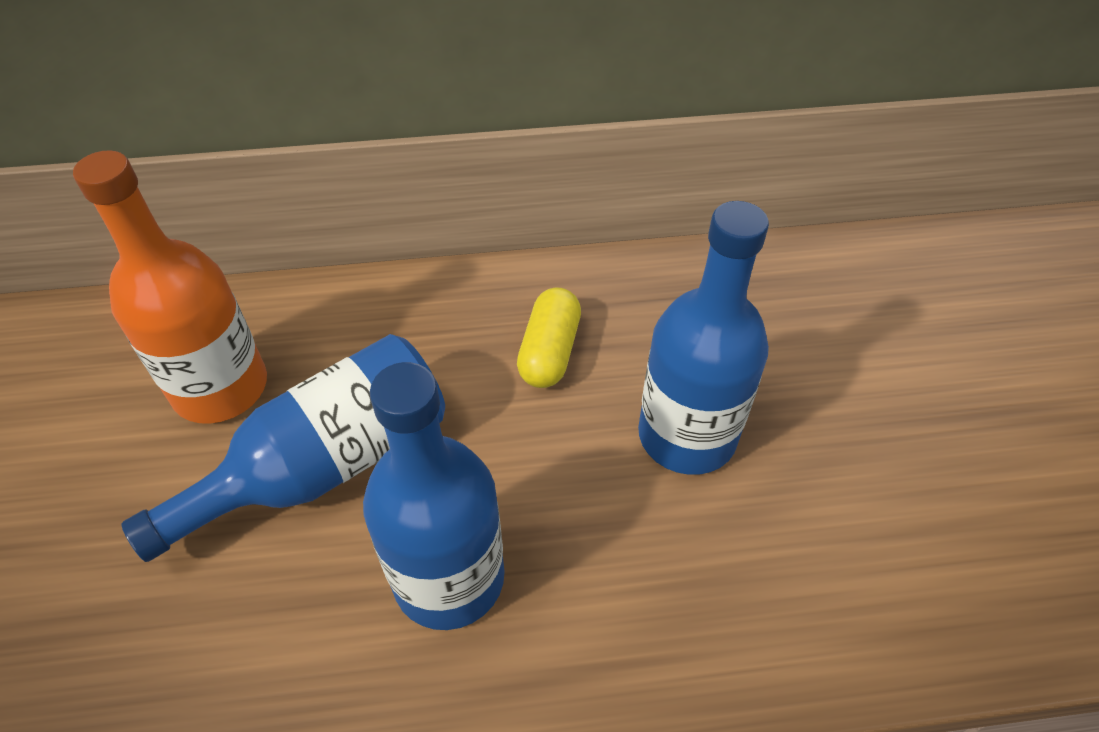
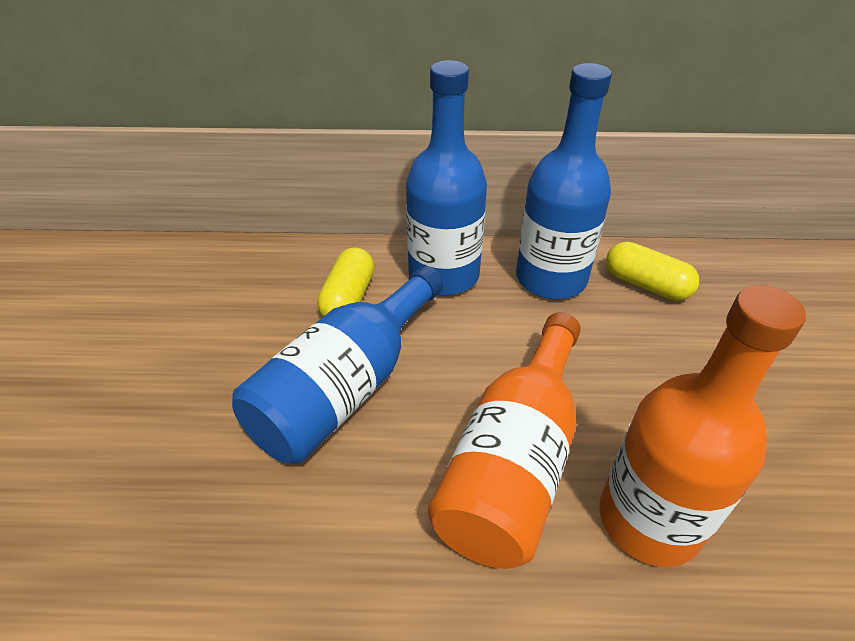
orange bottle: 1 -> 2
yellow capsule: 1 -> 2

